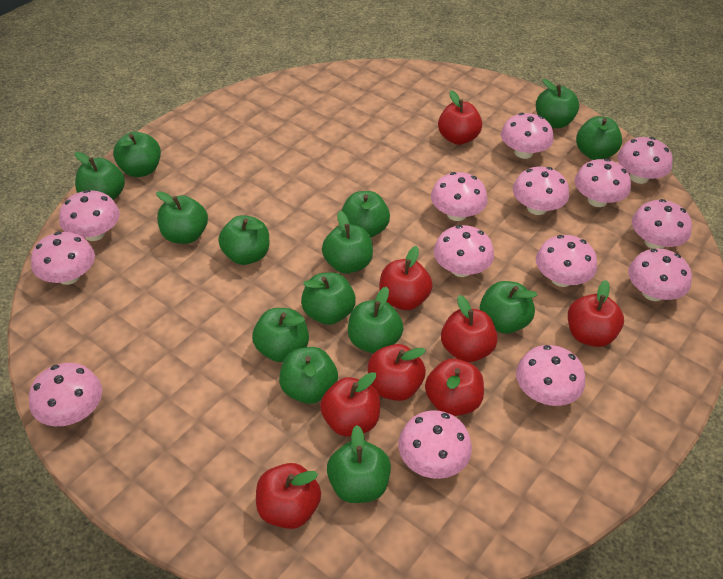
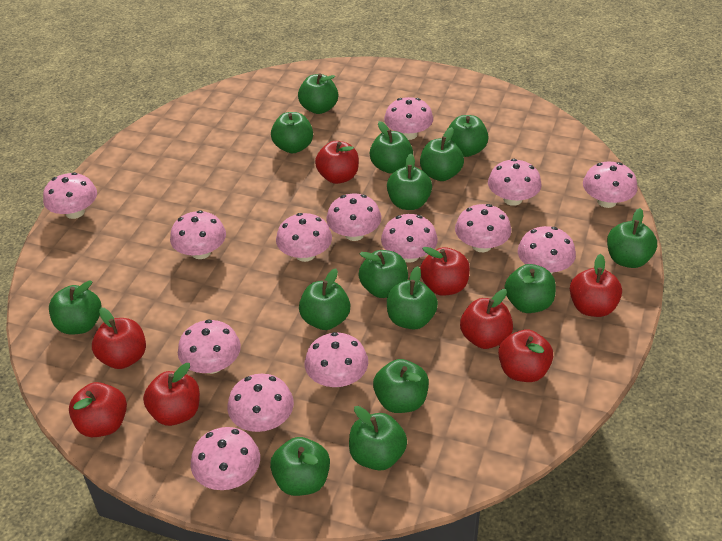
green apple: 14 -> 15

